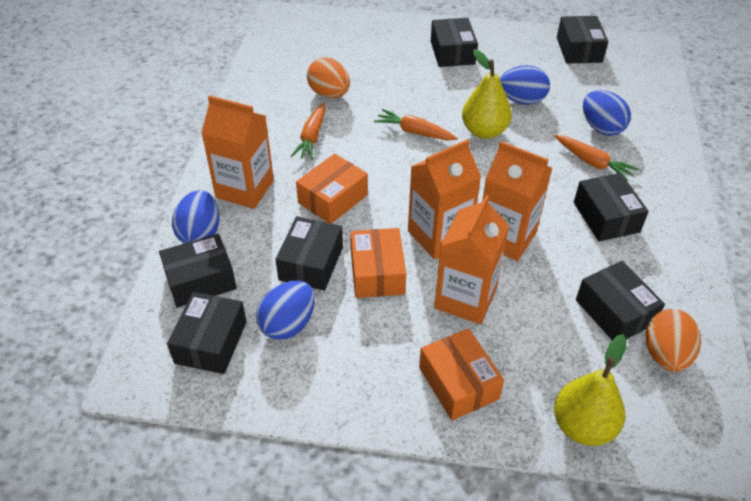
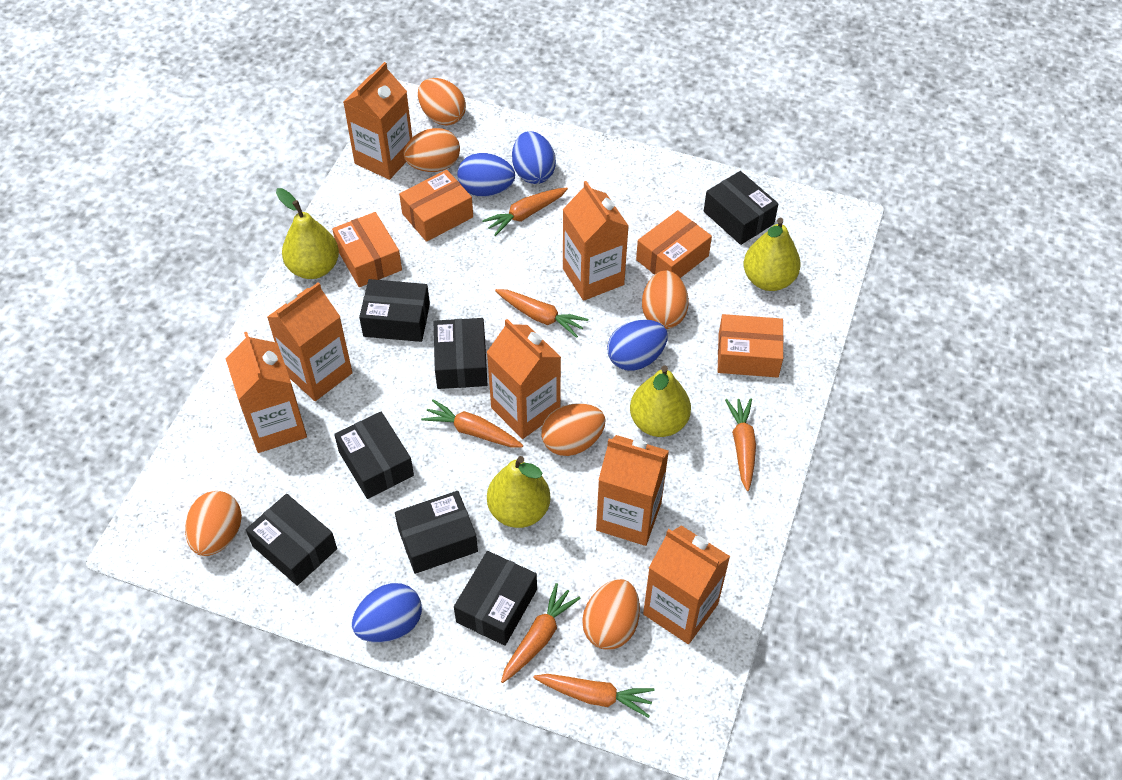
orange box: 3 -> 4
orange carrot: 3 -> 6
orange carton: 4 -> 7
orange egg: 2 -> 6
yellow pear: 2 -> 4

